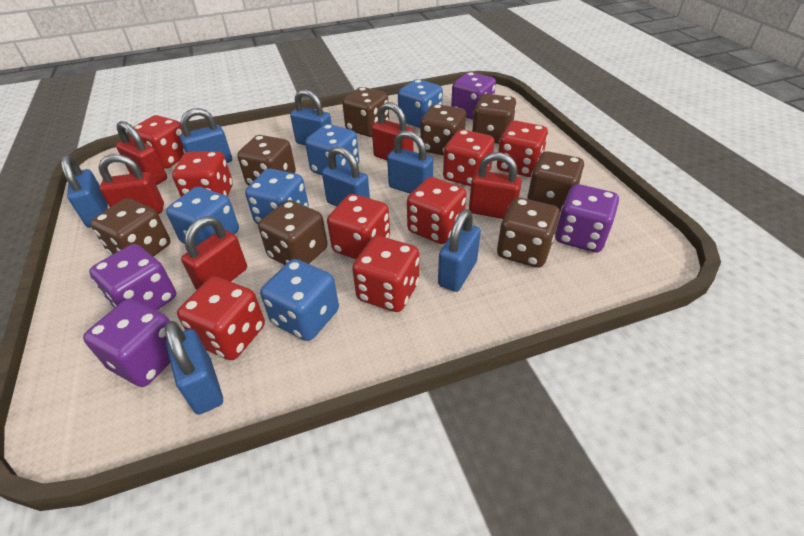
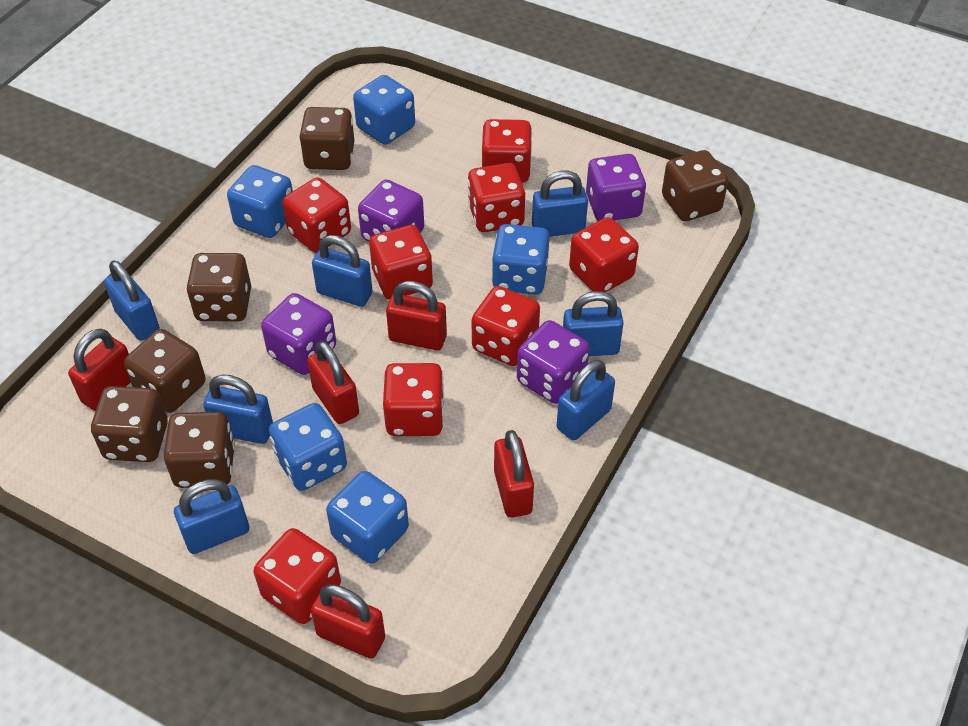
brown dice: 8 -> 6

